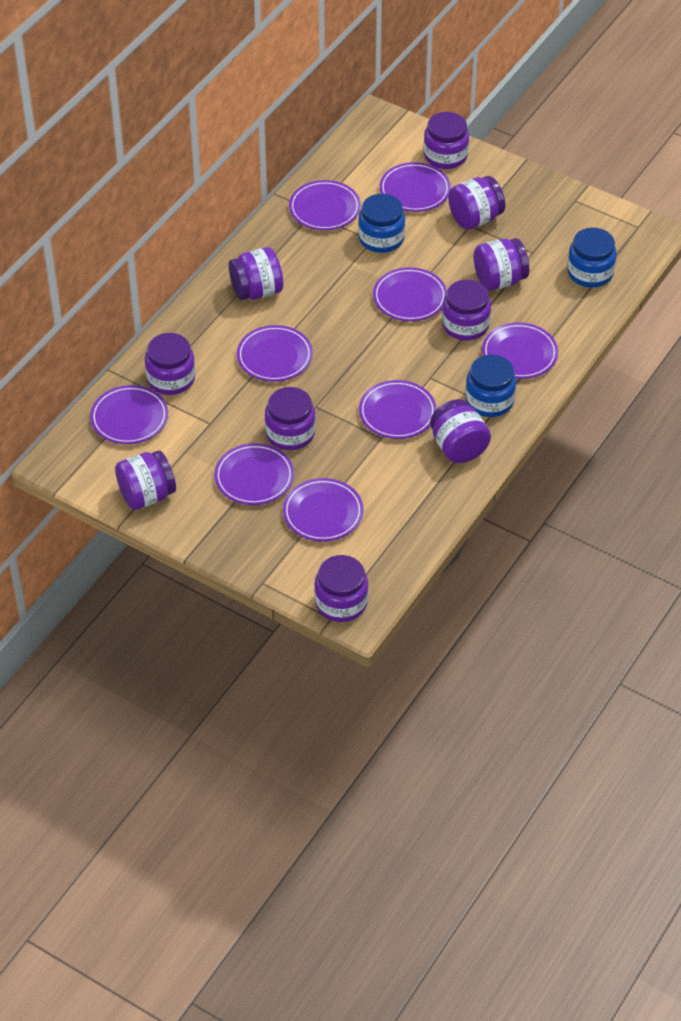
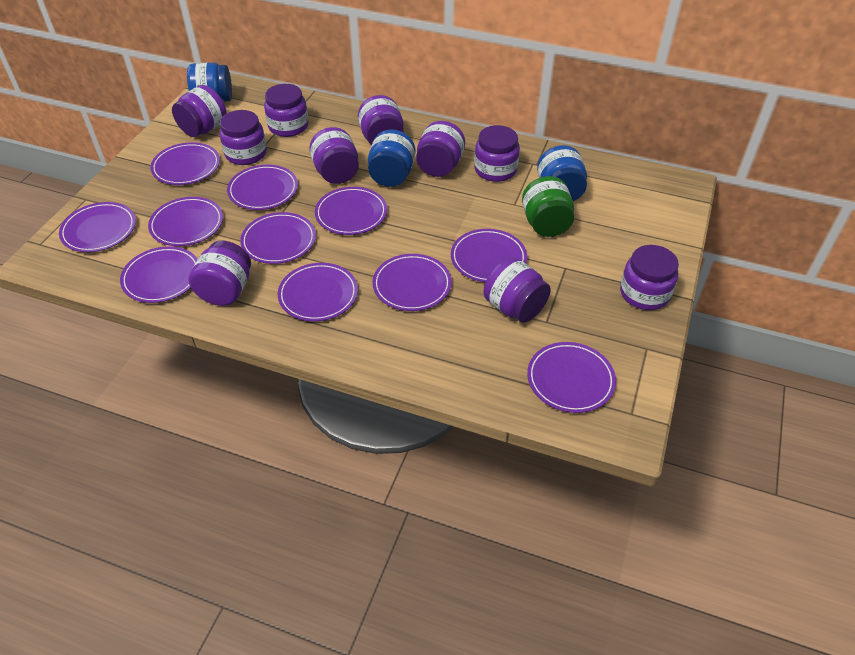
green jar: 0 -> 1
purple plate: 9 -> 11

